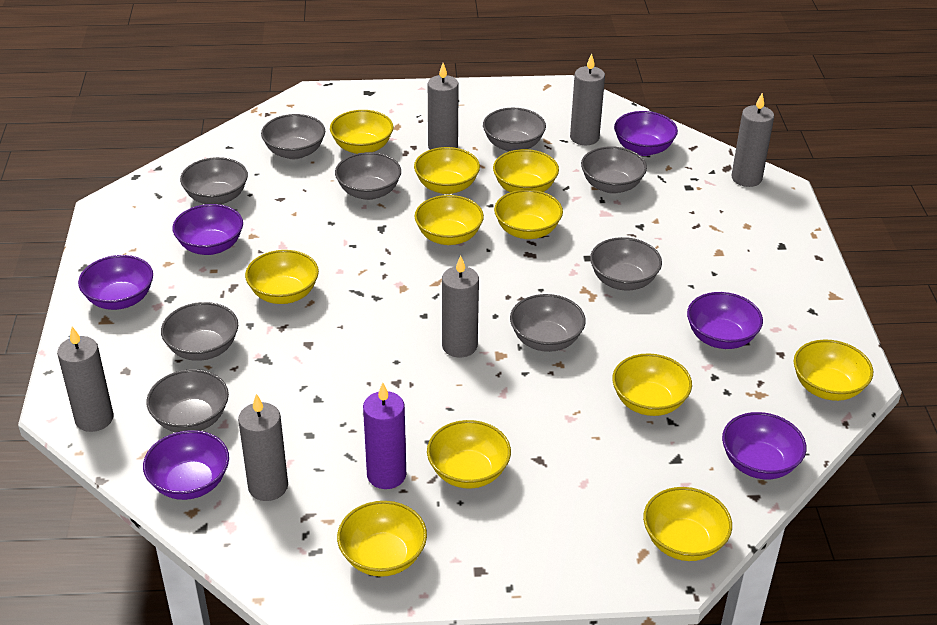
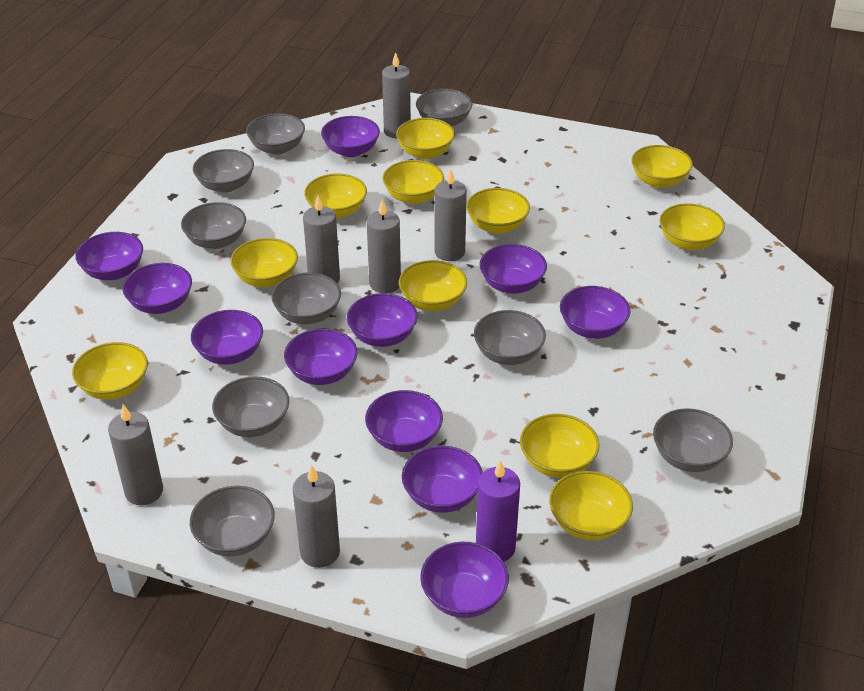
purple bowl: 6 -> 11

